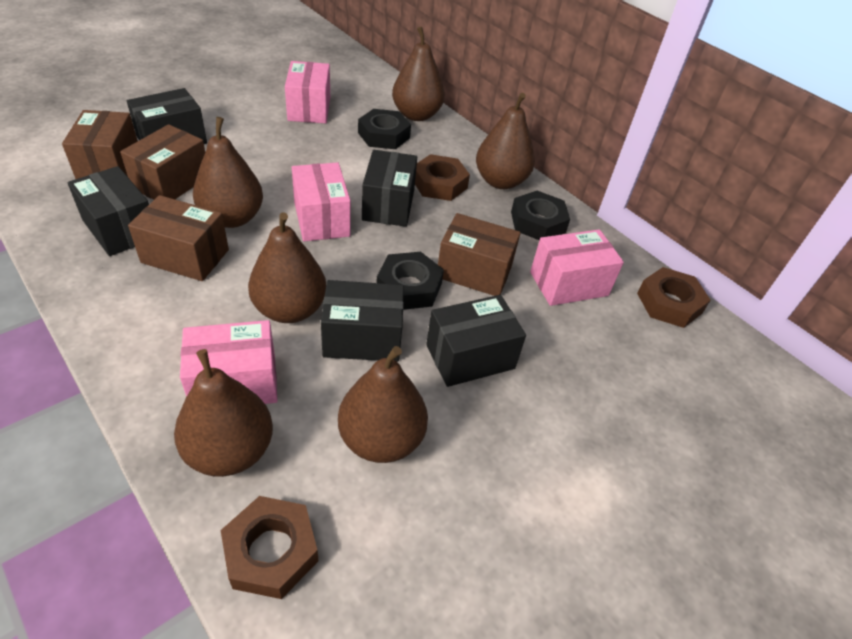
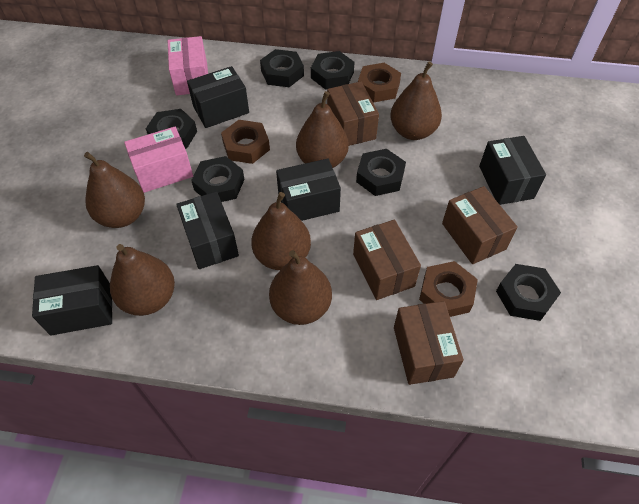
black nut: 3 -> 6
pink box: 4 -> 2

